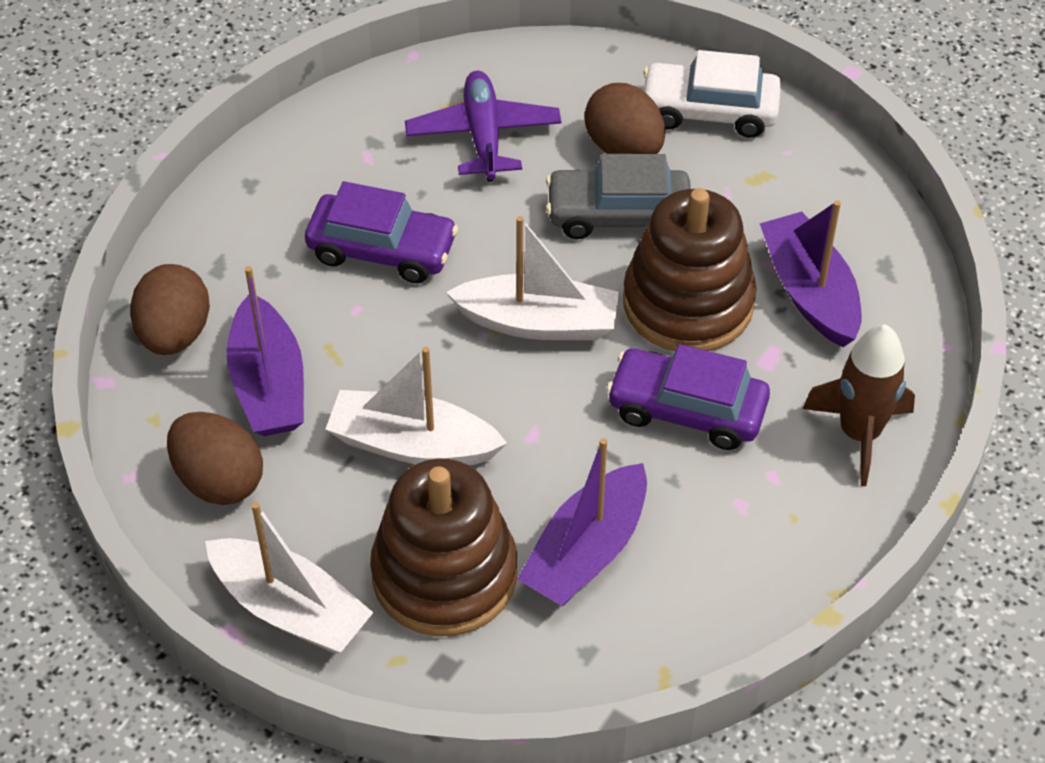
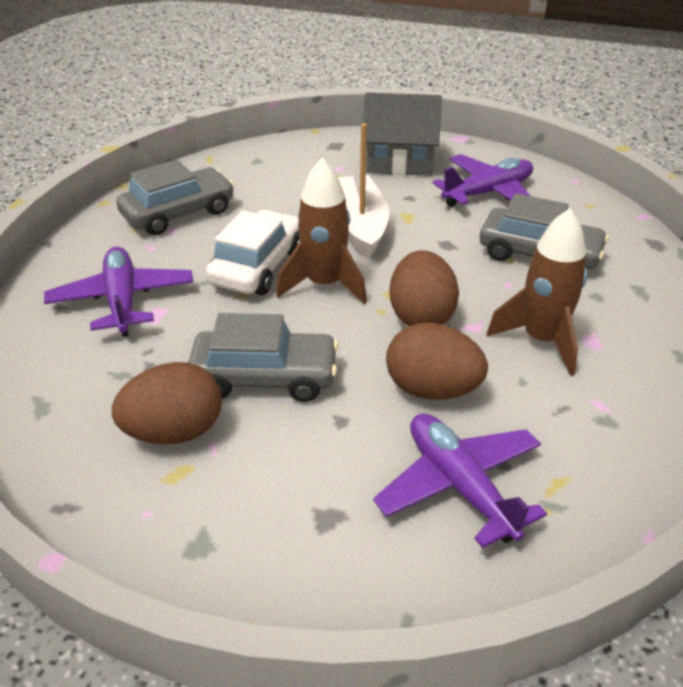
brown rocket: 1 -> 2
brown stacking toy: 2 -> 0
grey car: 1 -> 3
grey house: 0 -> 1
purple boat: 3 -> 0
purple car: 2 -> 0
purple plane: 1 -> 3
white boat: 3 -> 1

